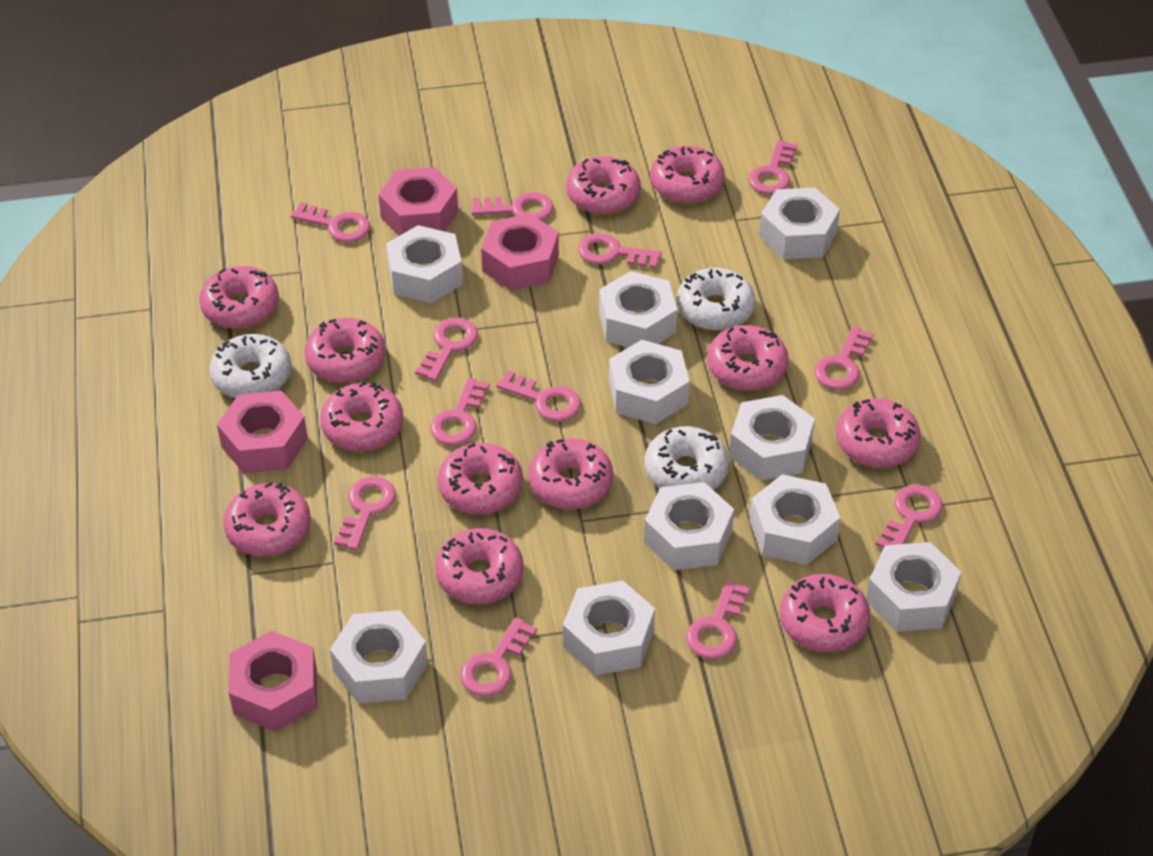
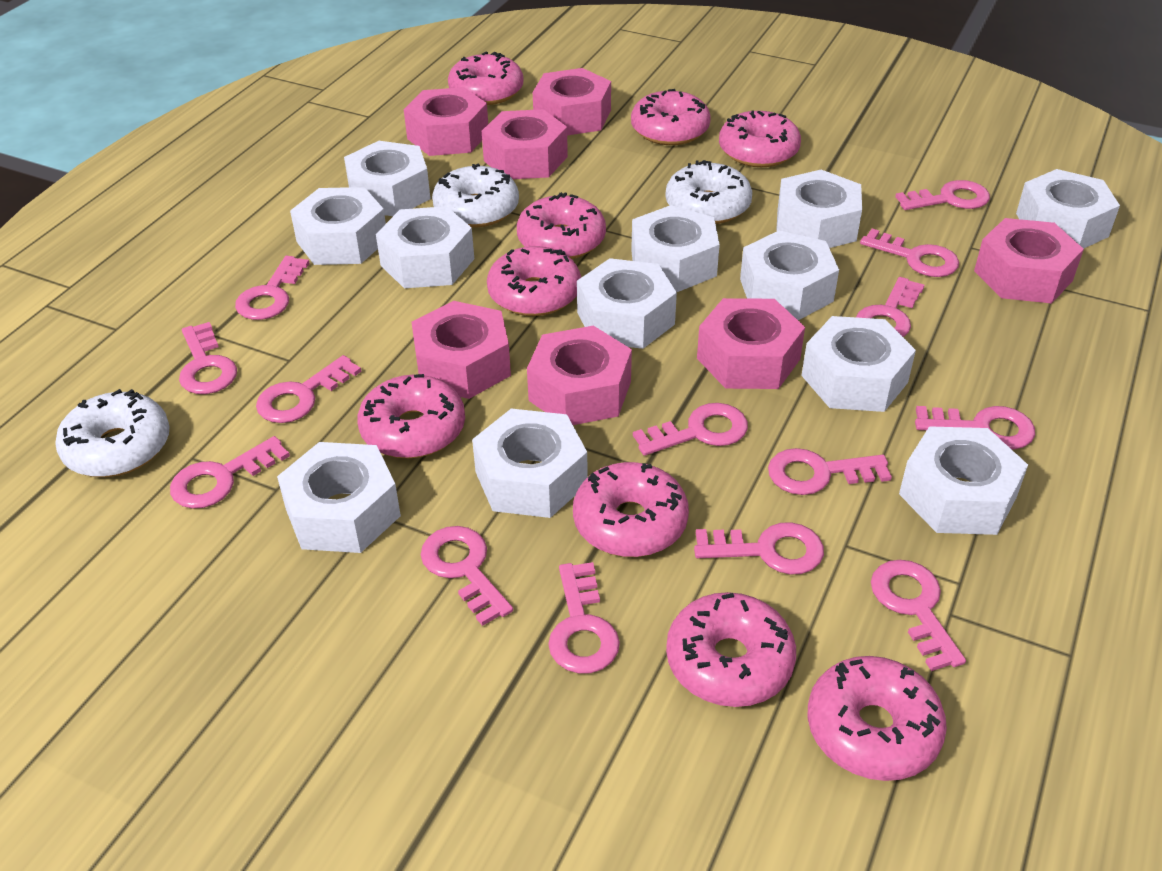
pink donut: 12 -> 9
pink key: 12 -> 14
pink nut: 4 -> 7
white nut: 10 -> 12

